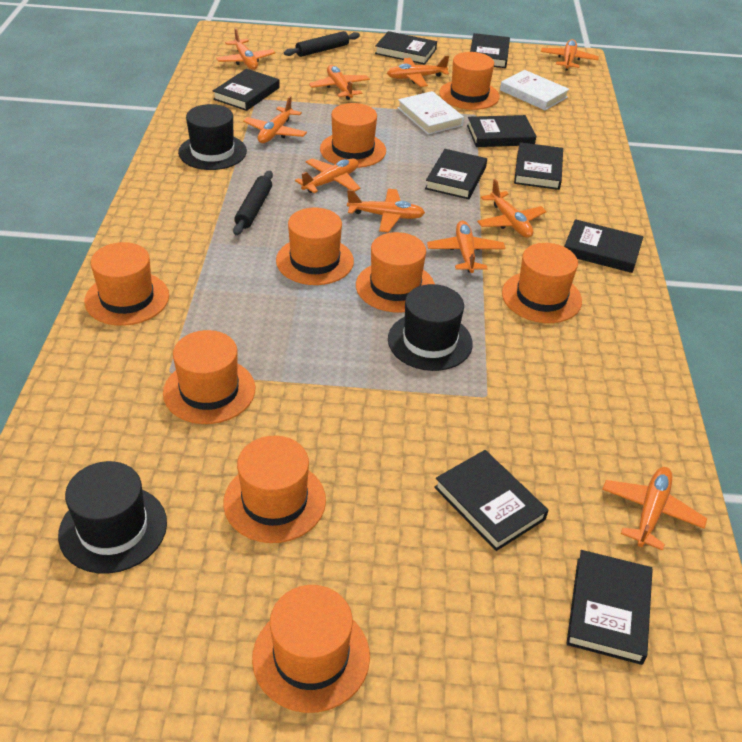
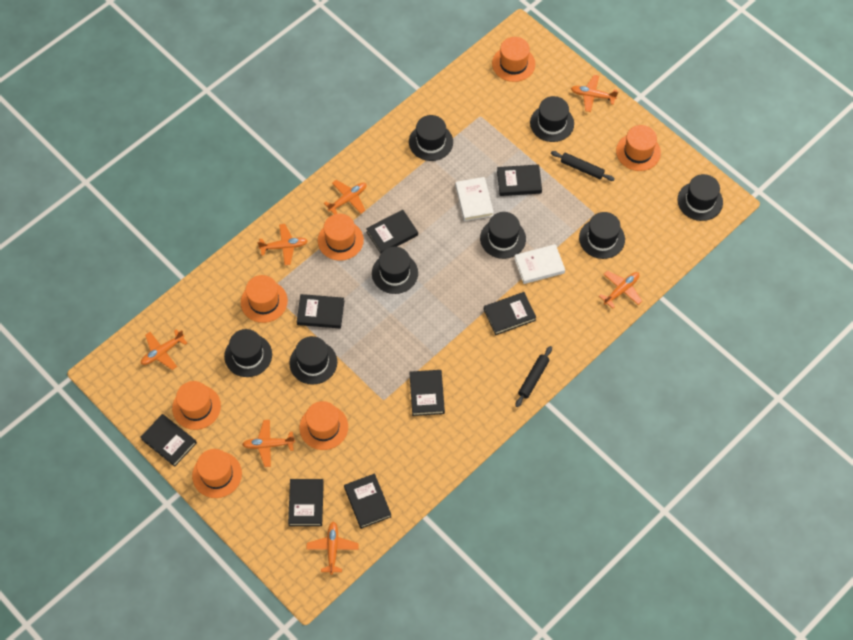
black book: 9 -> 8
black hat: 3 -> 8
orange hat: 9 -> 7
orange plane: 10 -> 7

